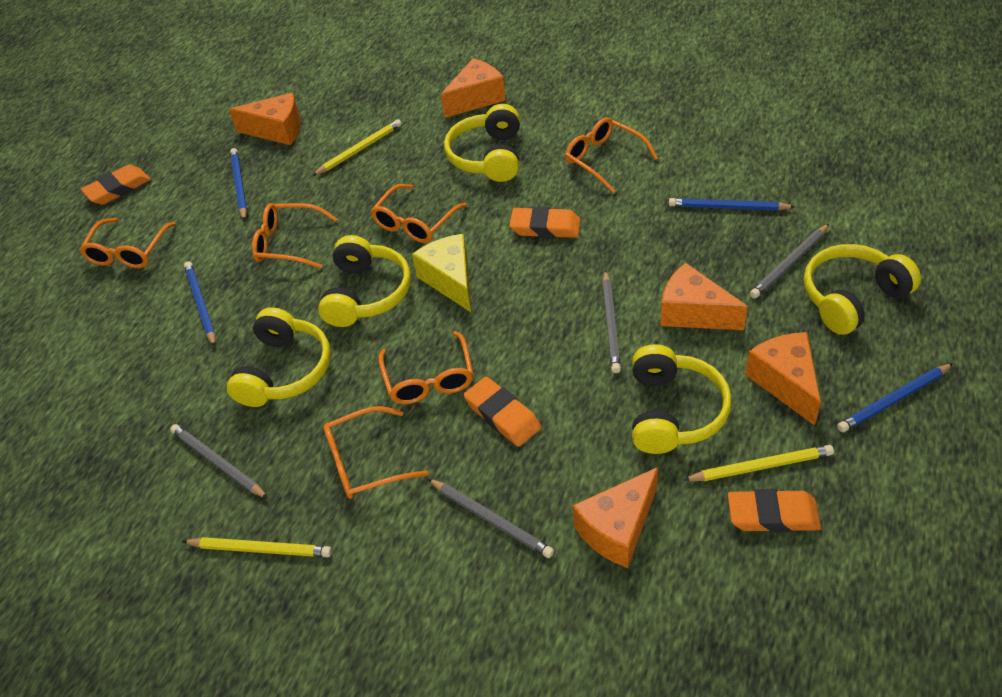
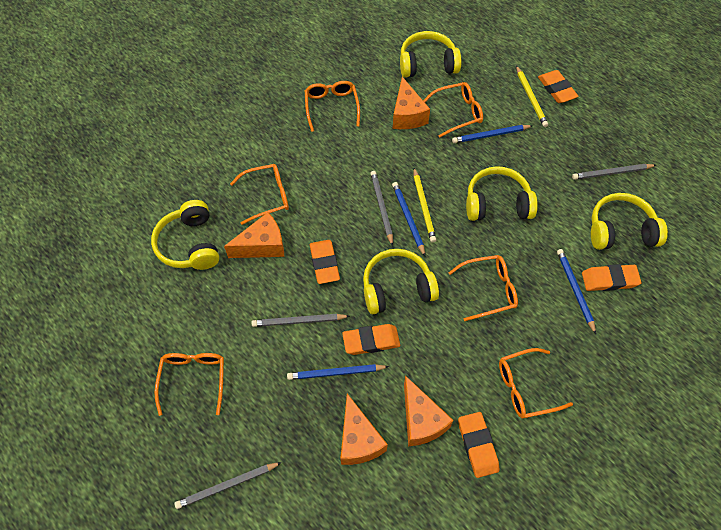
orange cheese: 5 -> 4
orange eraser: 4 -> 5
yellow cheese: 1 -> 0
yellow pencil: 3 -> 2

